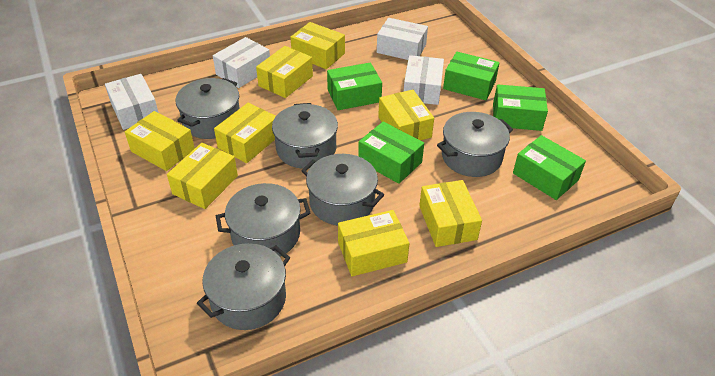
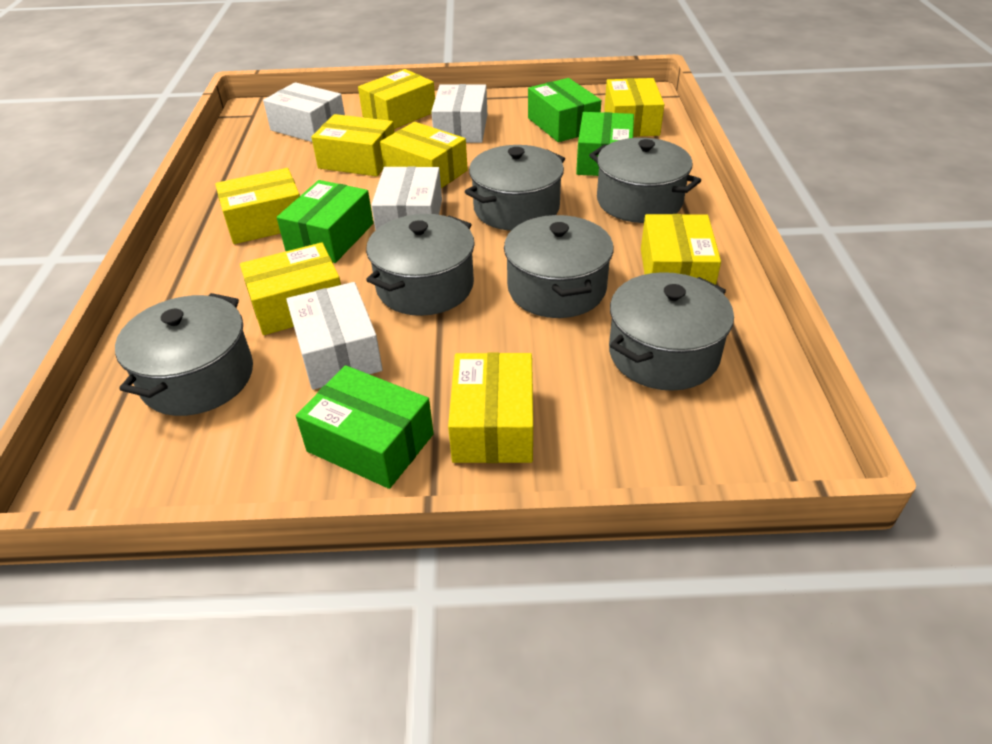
green box: 5 -> 4

